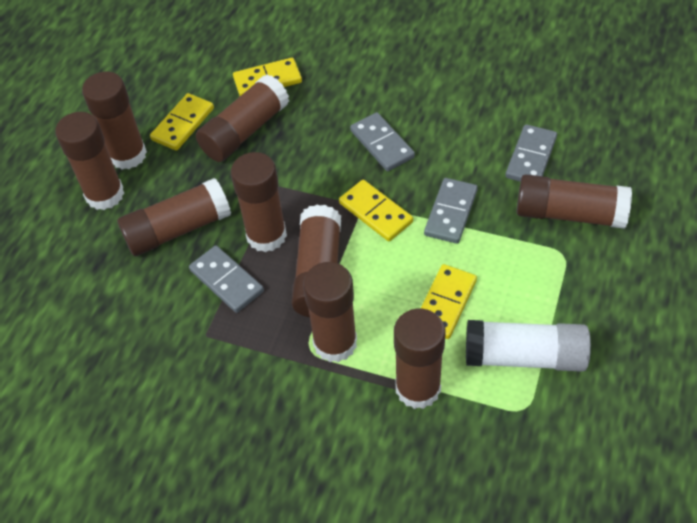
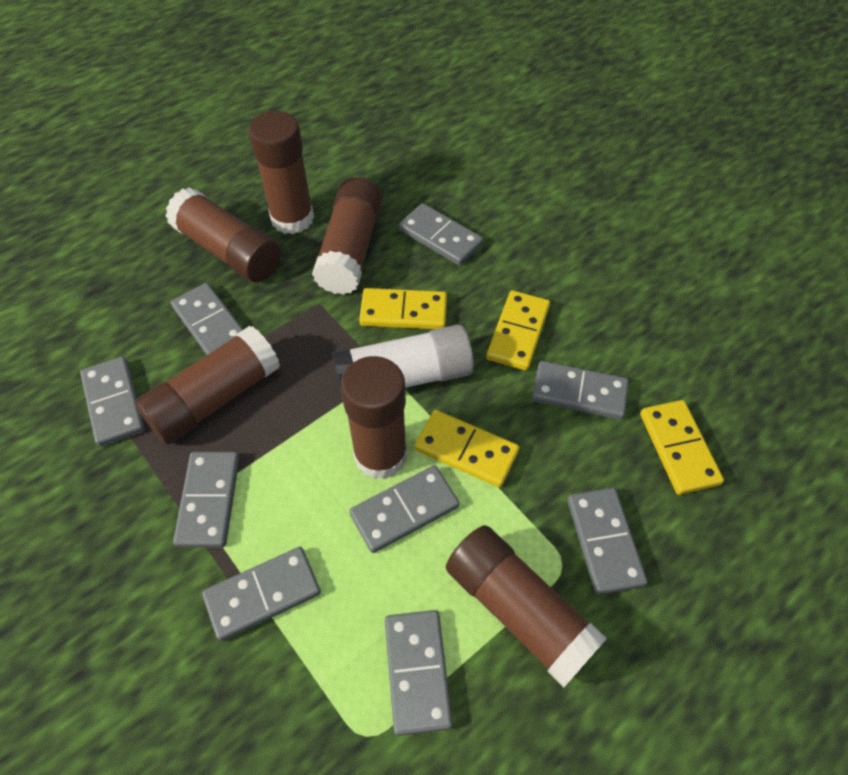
brown glue stick: 9 -> 6
grey domino: 4 -> 9

